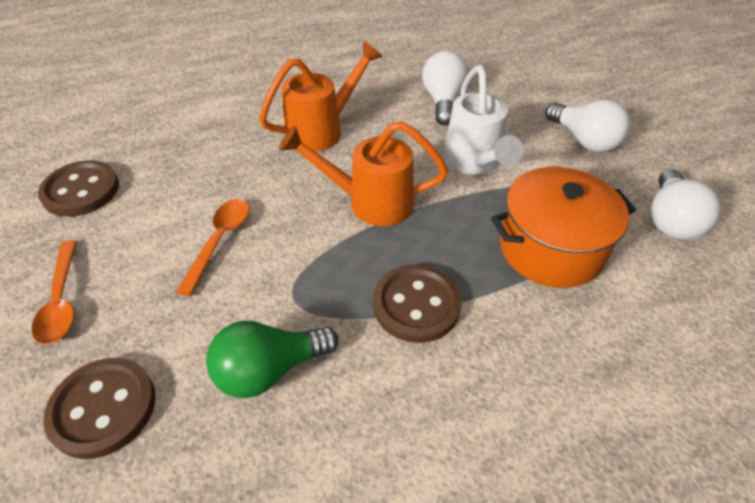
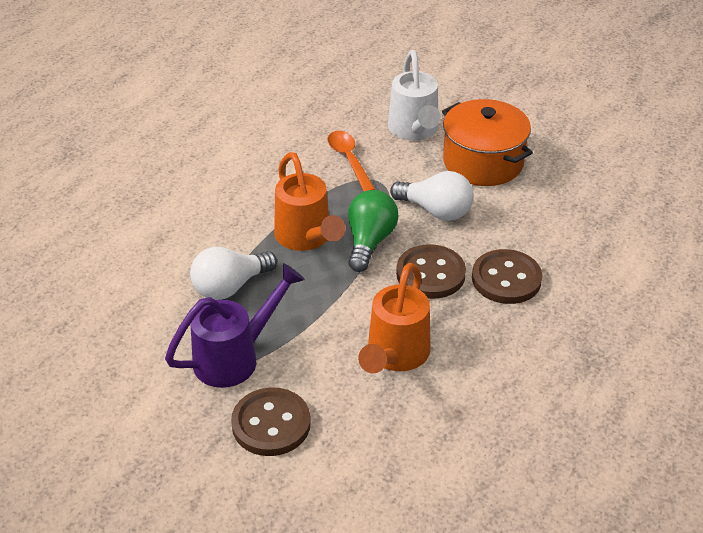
orange spoon: 2 -> 1
purple watering can: 0 -> 1
white light bulb: 3 -> 2

